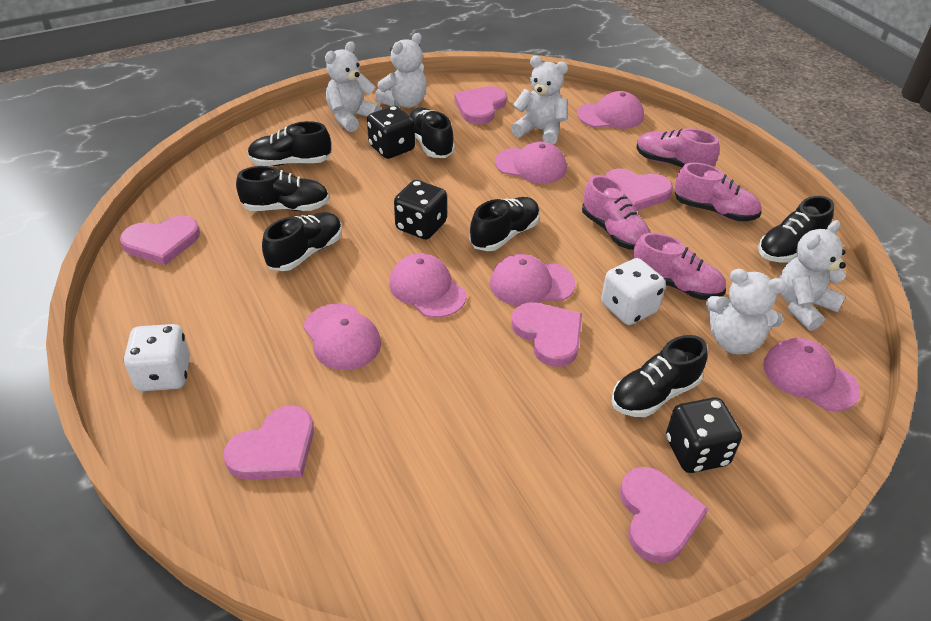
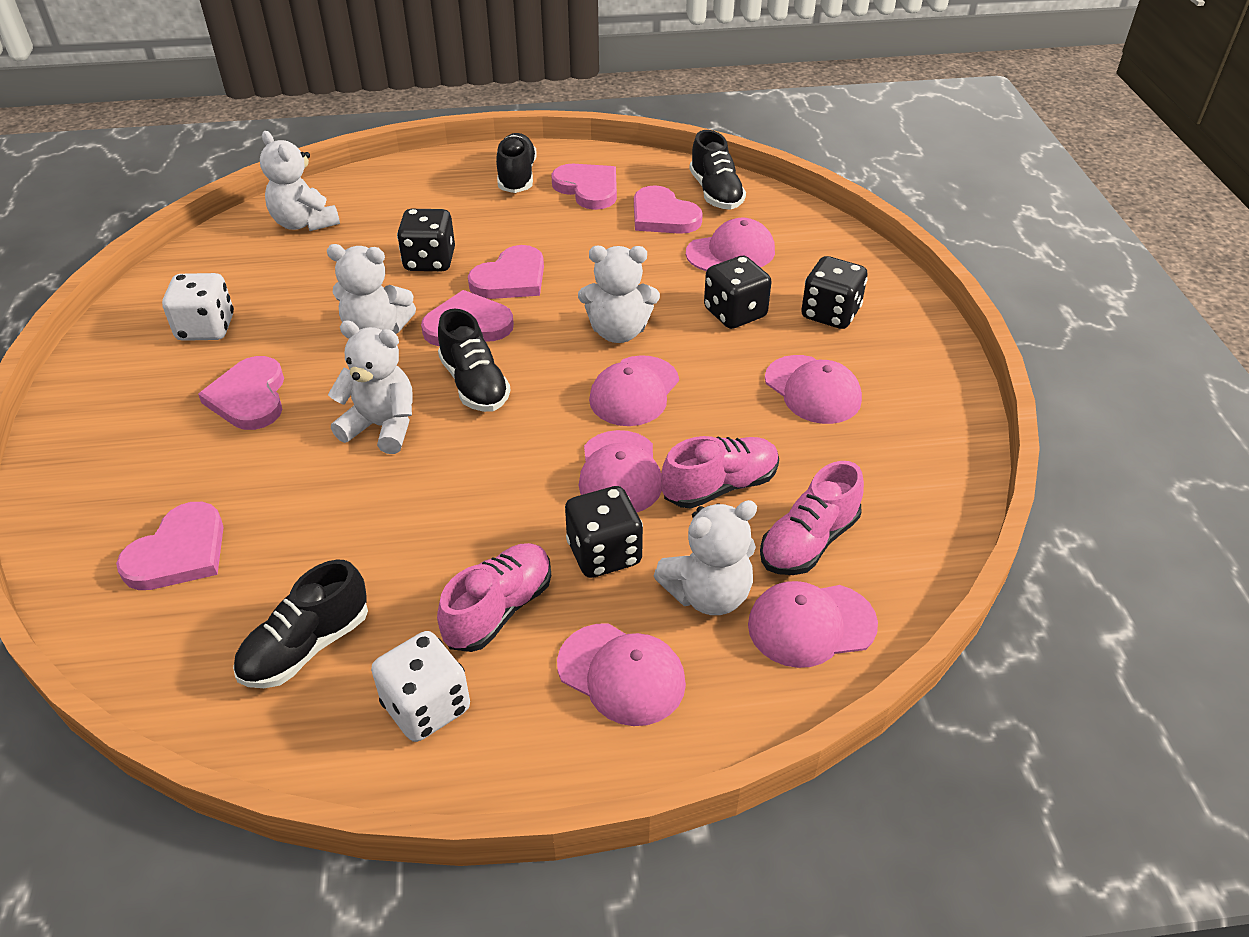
black dice: 3 -> 4
black shoe: 7 -> 4
pink shoe: 4 -> 3

